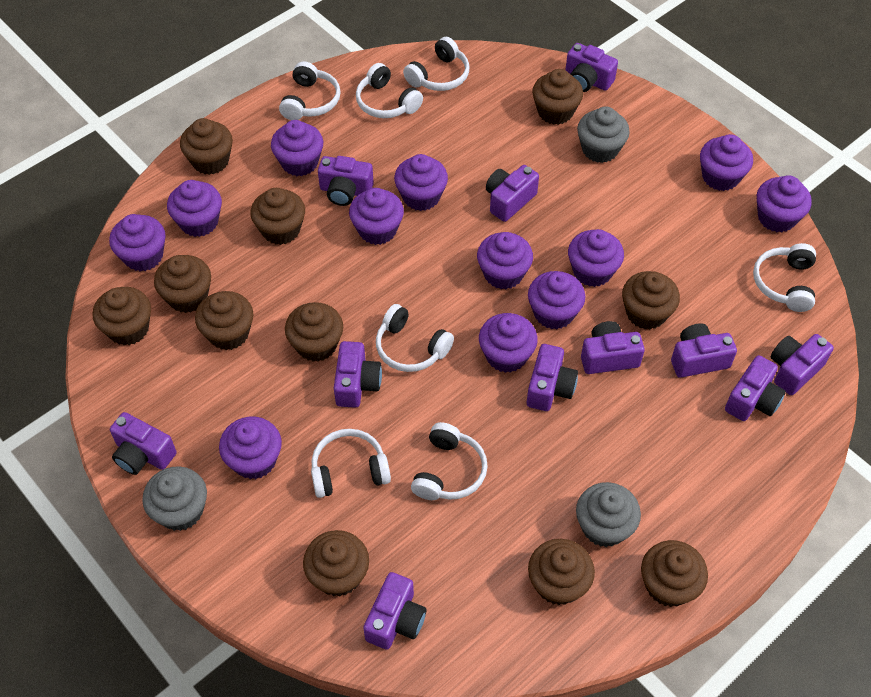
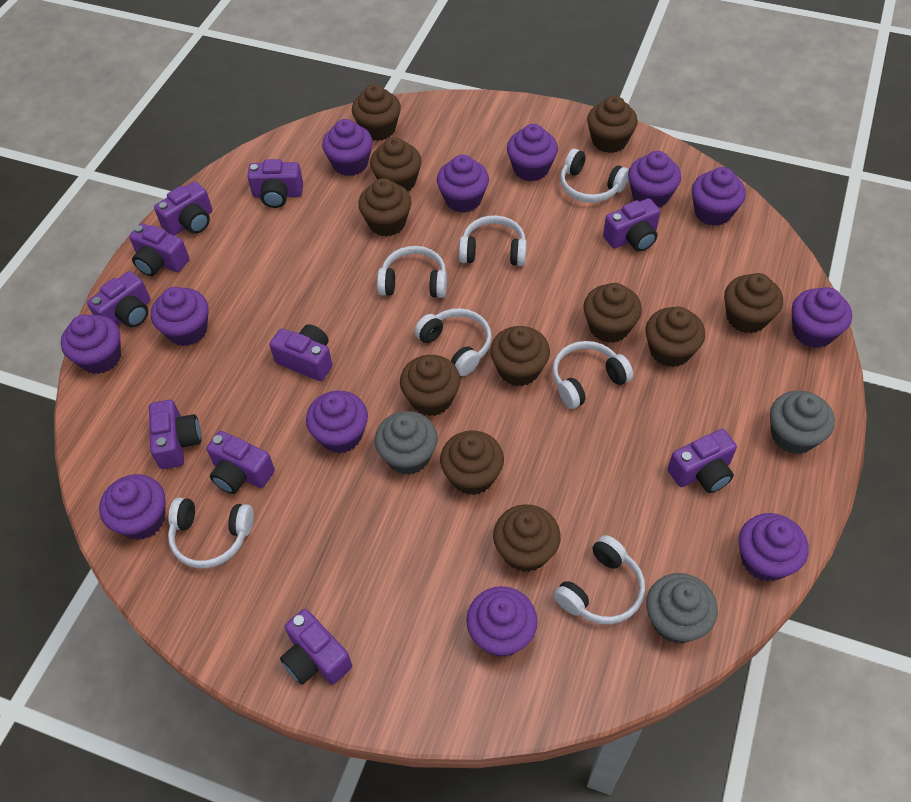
purple camera: 11 -> 10

